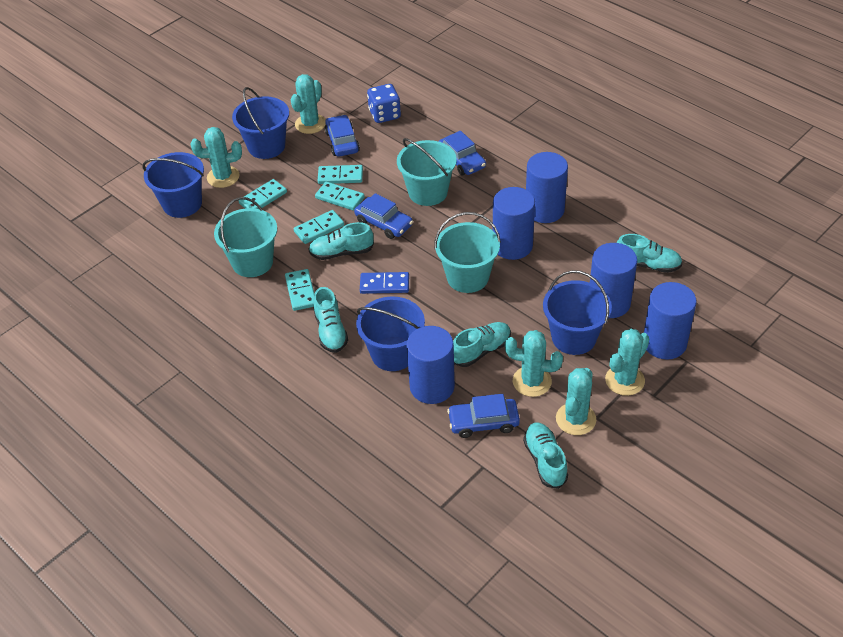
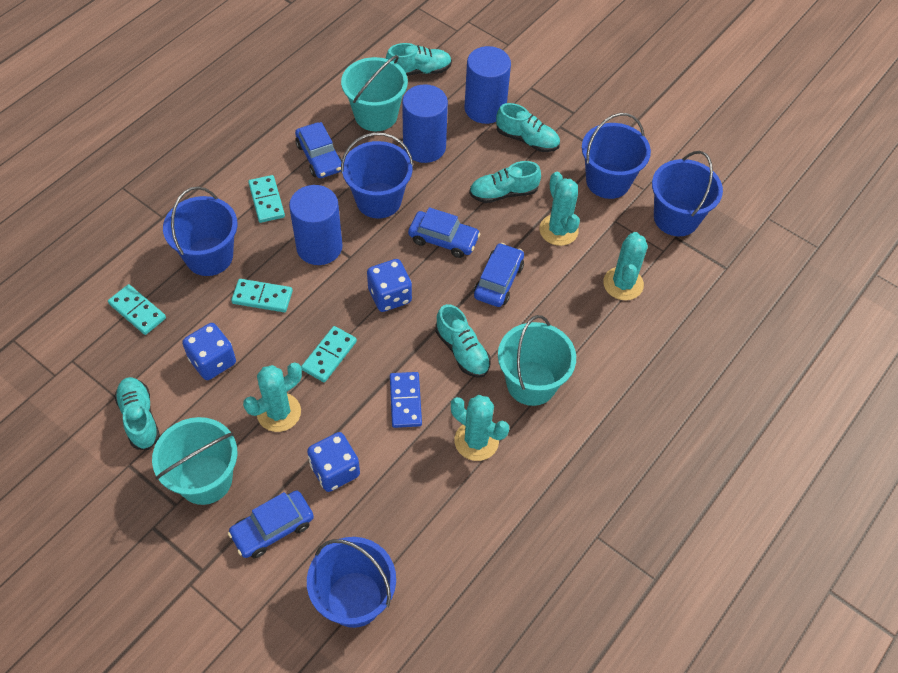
blue bucket: 4 -> 5
blue cylinder: 5 -> 3
blue dice: 1 -> 3
turquoise cactus: 5 -> 4
turquoise domino: 5 -> 4

